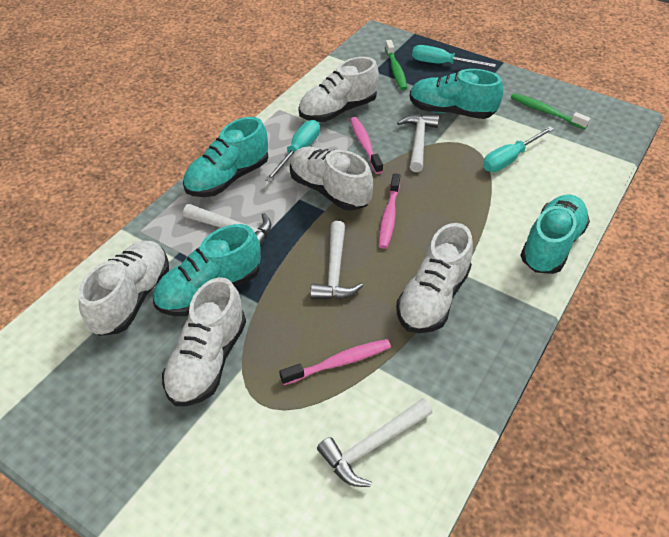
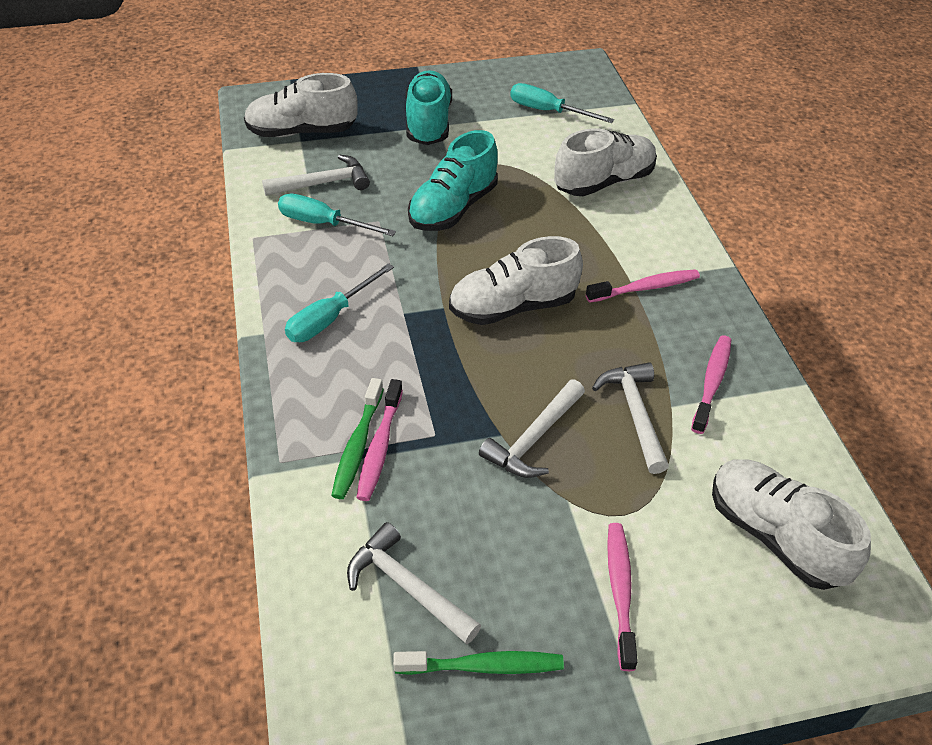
pink toothbrush: 3 -> 4
turquoise shoe: 4 -> 2
white shoe: 5 -> 4

